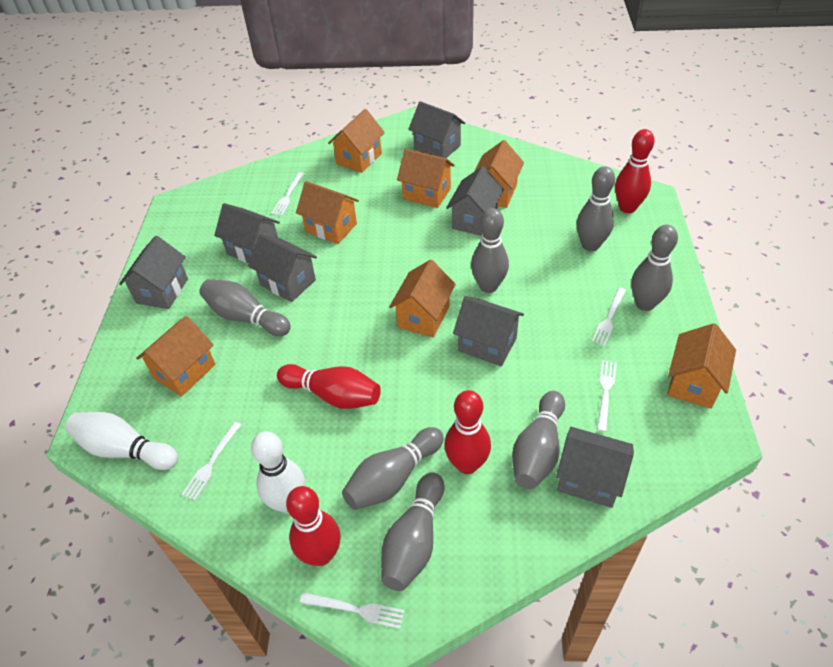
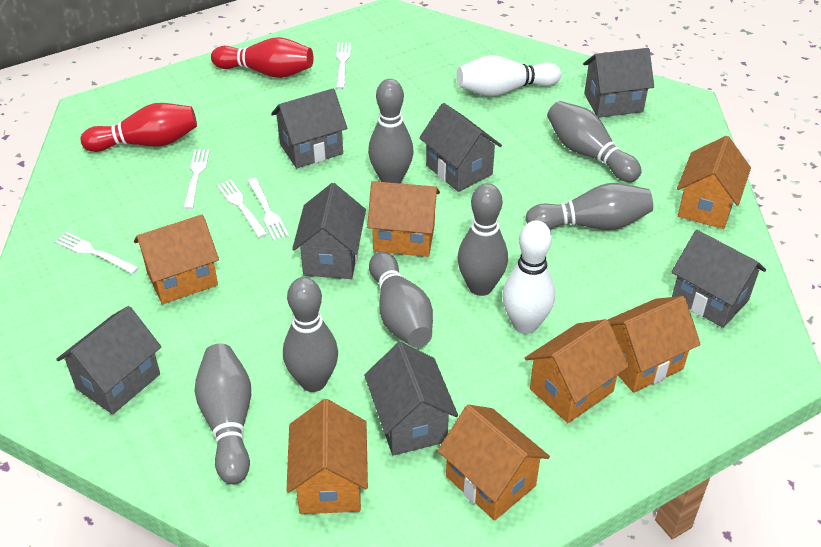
red bowling pin: 4 -> 2

